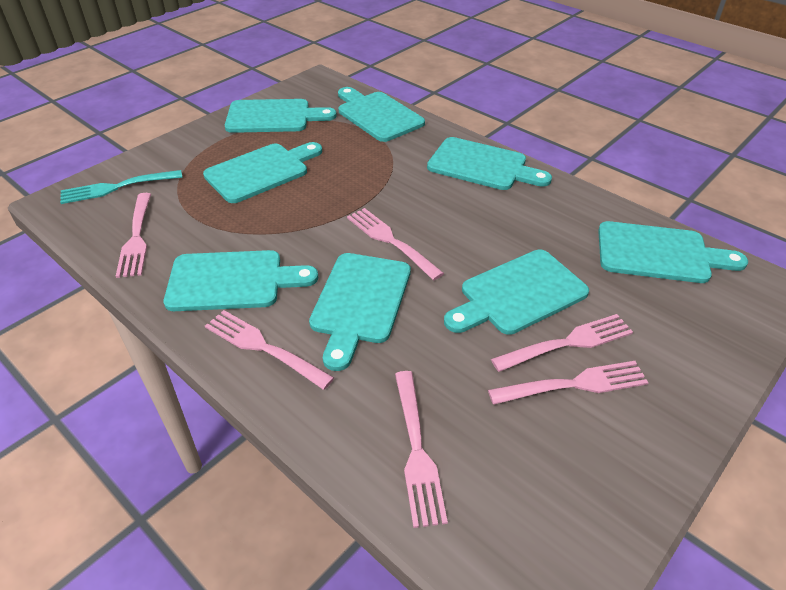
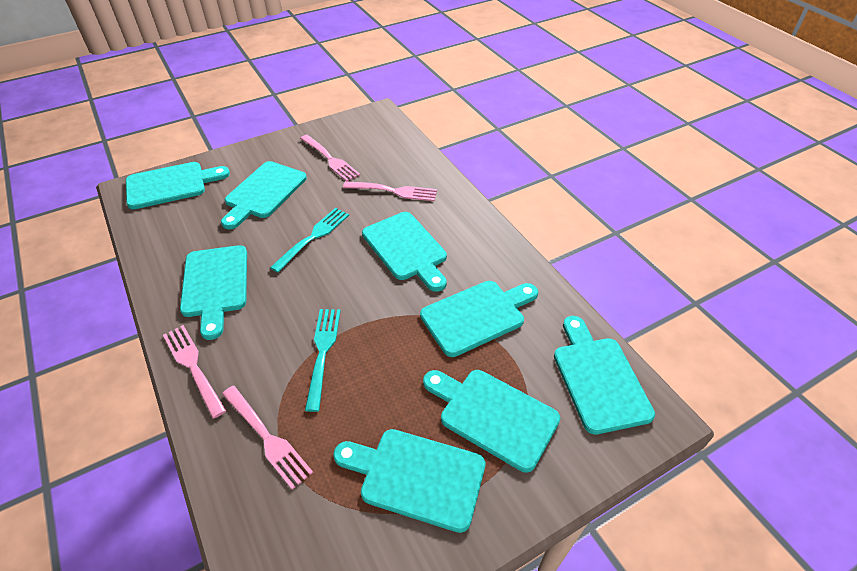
pink fork: 6 -> 4
turquoise fork: 1 -> 2

